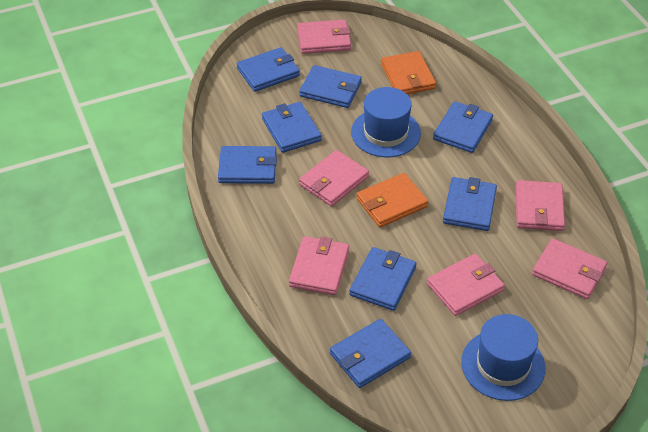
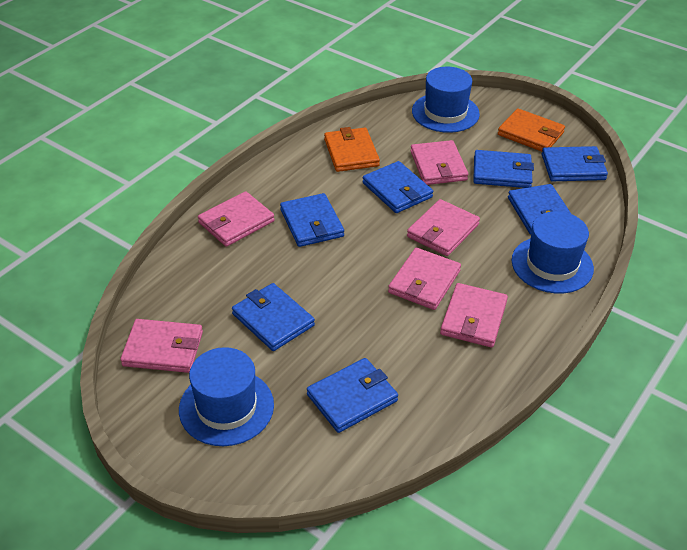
blue hat: 2 -> 3
blue wallet: 8 -> 7

